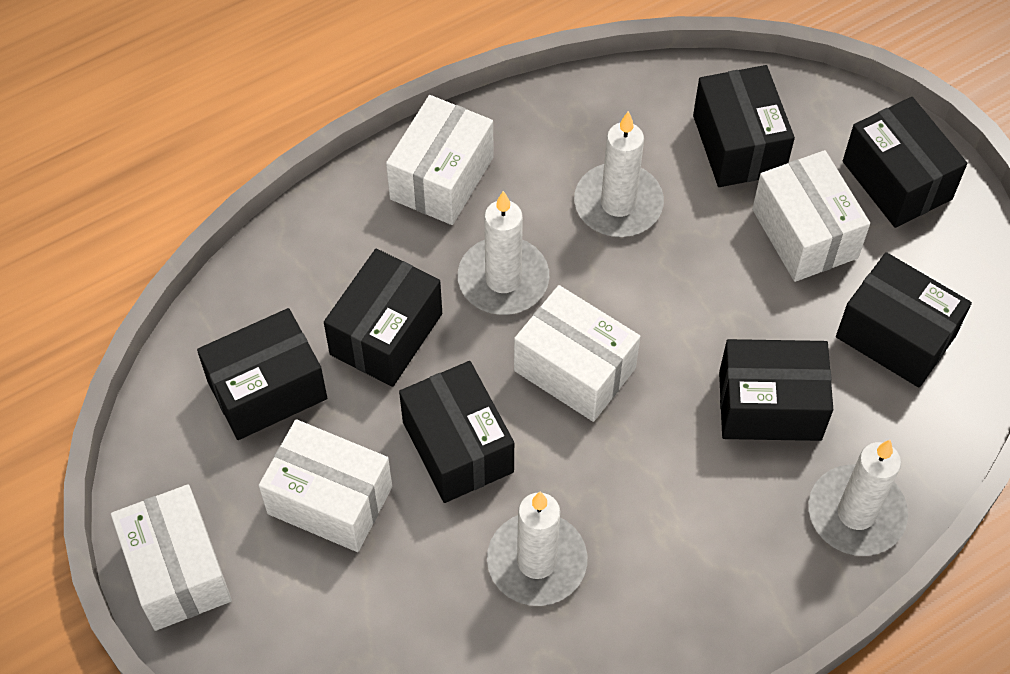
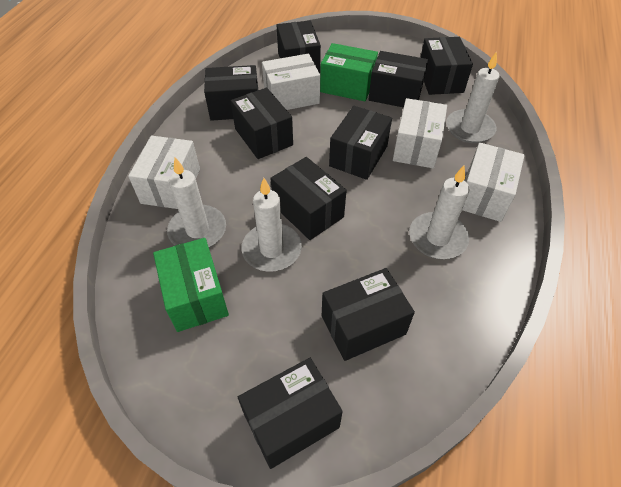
black box: 7 -> 9
green box: 0 -> 2
white box: 5 -> 4

